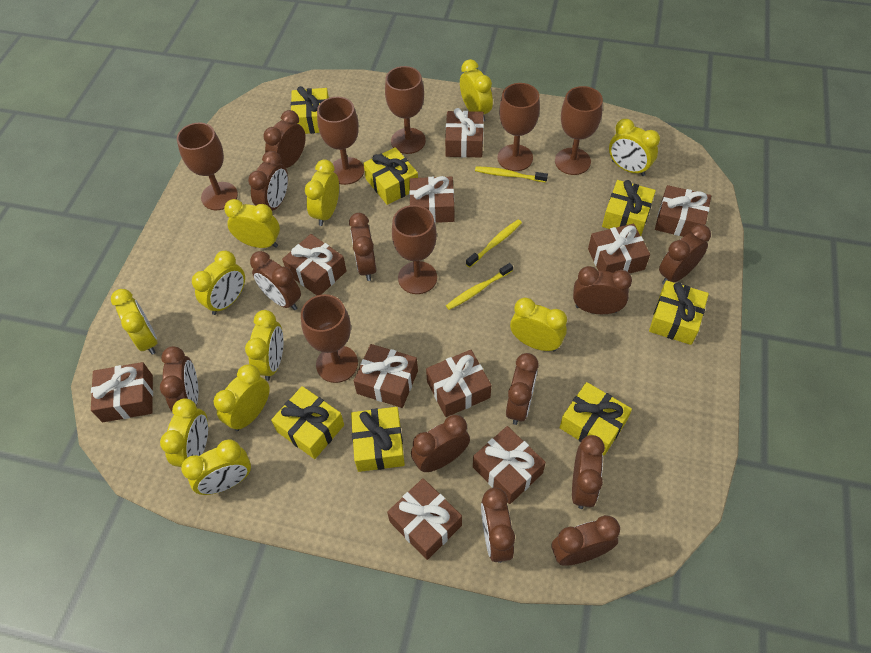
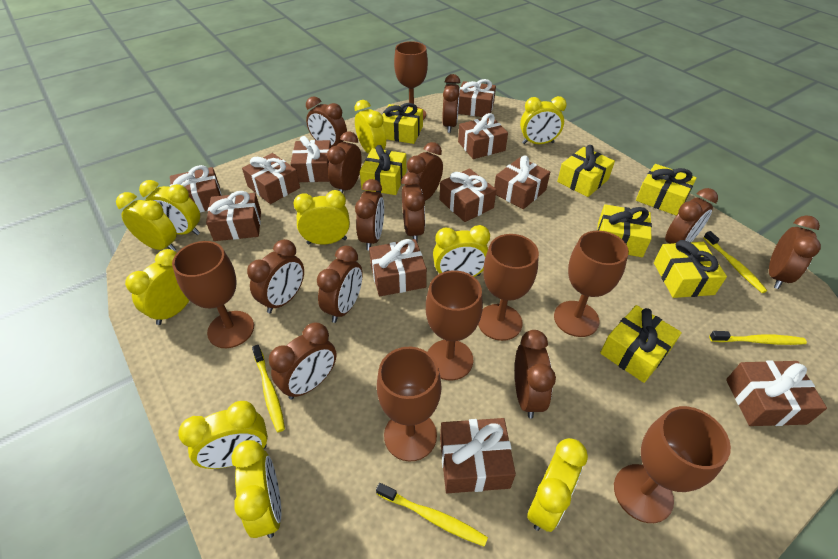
brown gift: 10 -> 11
yellow clock: 11 -> 10
yellow toothbrush: 3 -> 4

